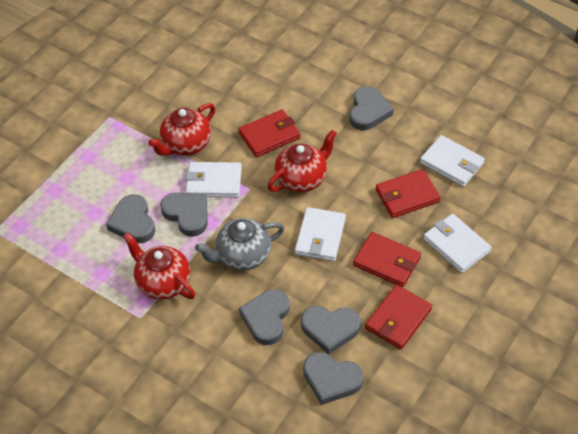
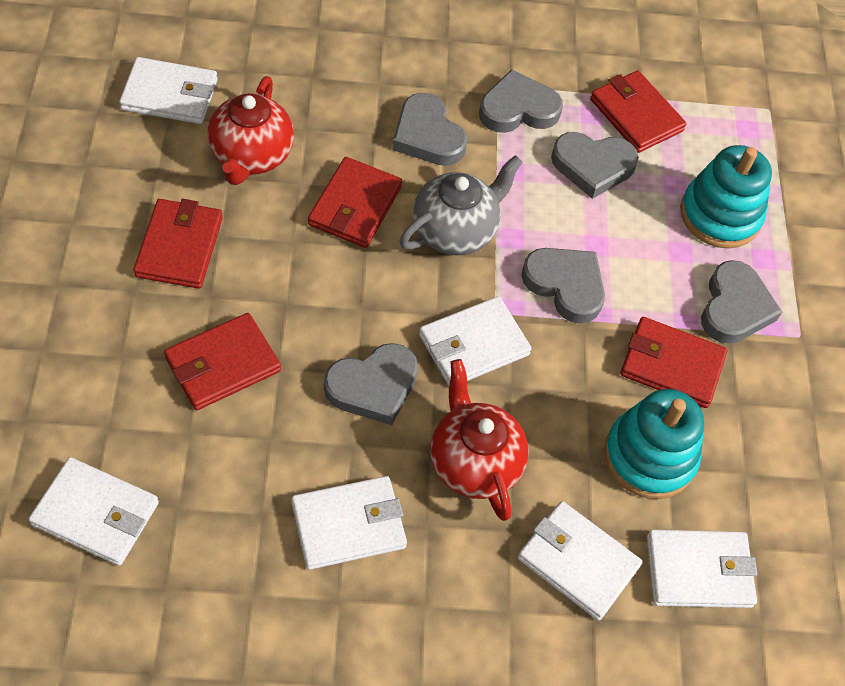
red teapot: 3 -> 2
red wallet: 4 -> 5
turquoise stacking toy: 0 -> 2
white wallet: 4 -> 6

